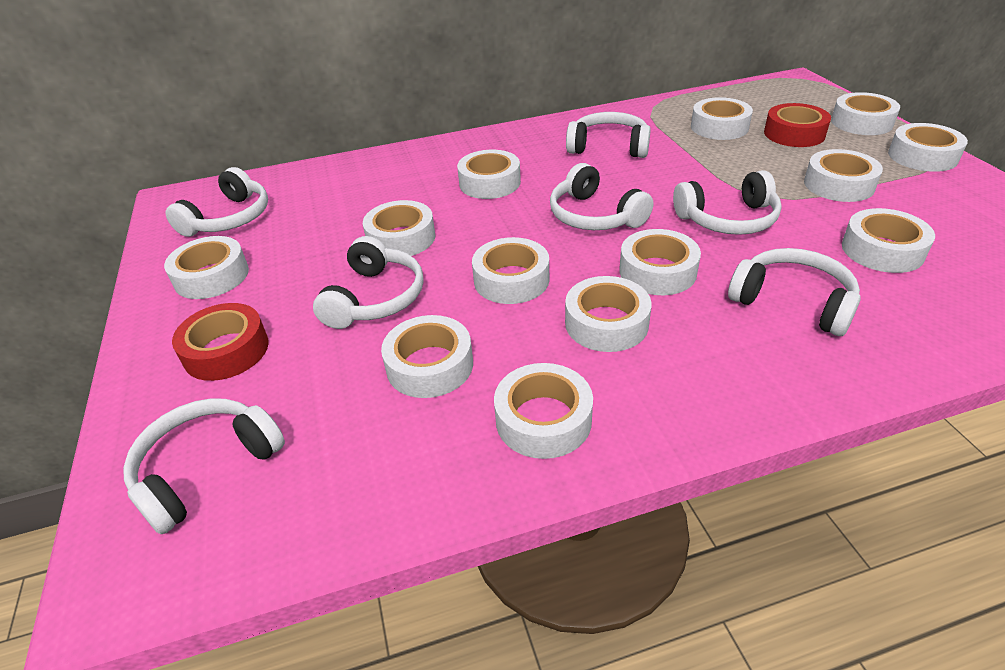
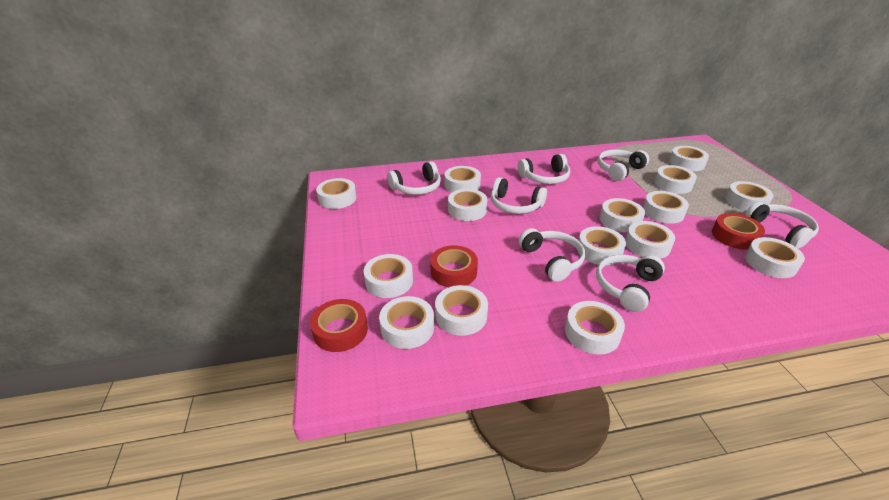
red tape: 2 -> 3
white tape: 13 -> 15

